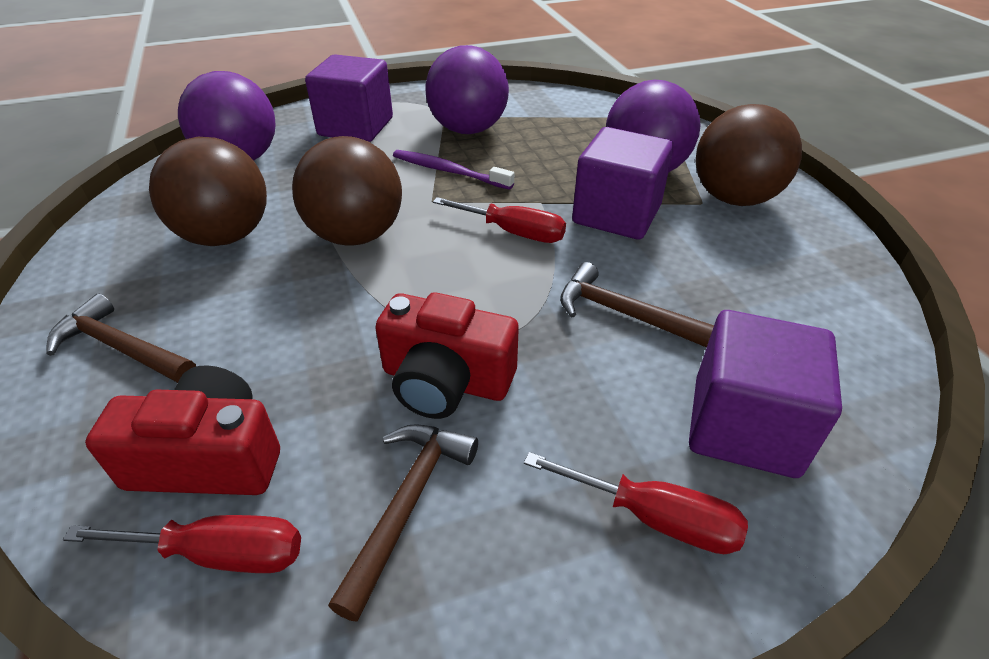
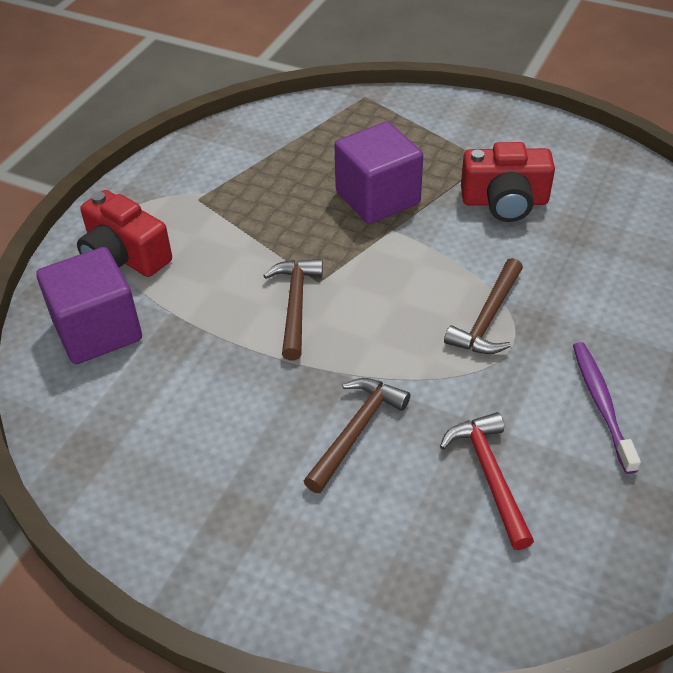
brown ball: 3 -> 0
purple ball: 3 -> 0
purple cube: 3 -> 2
red hammer: 0 -> 1
red screwdriver: 3 -> 0

